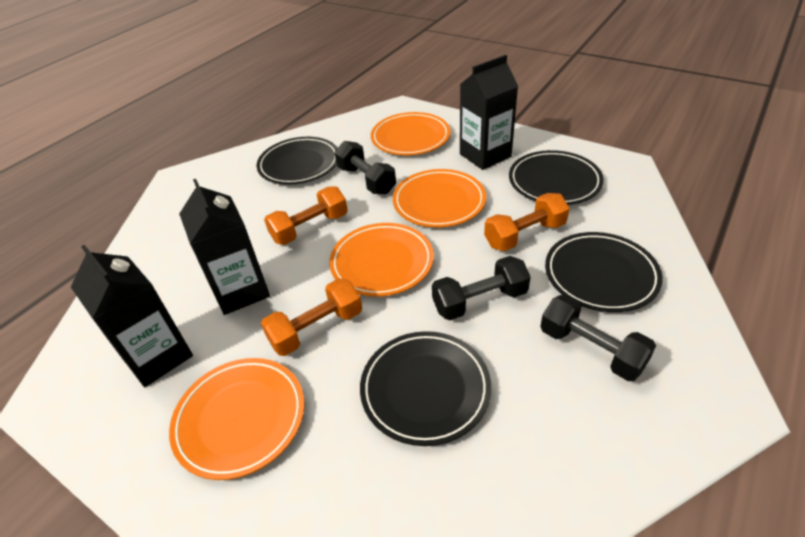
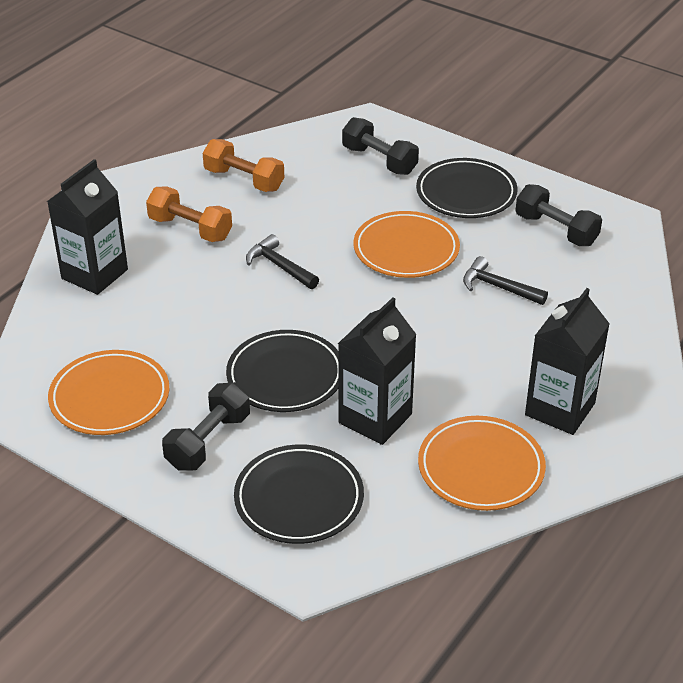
black hammer: 0 -> 2
black plate: 4 -> 3
orange dumbbell: 3 -> 2
orange plate: 4 -> 3

